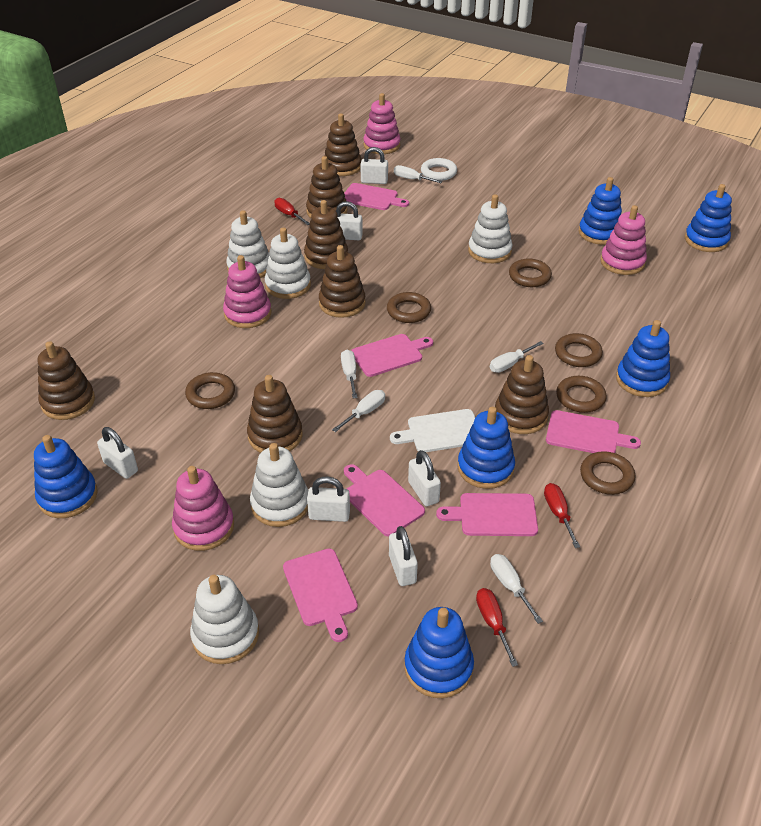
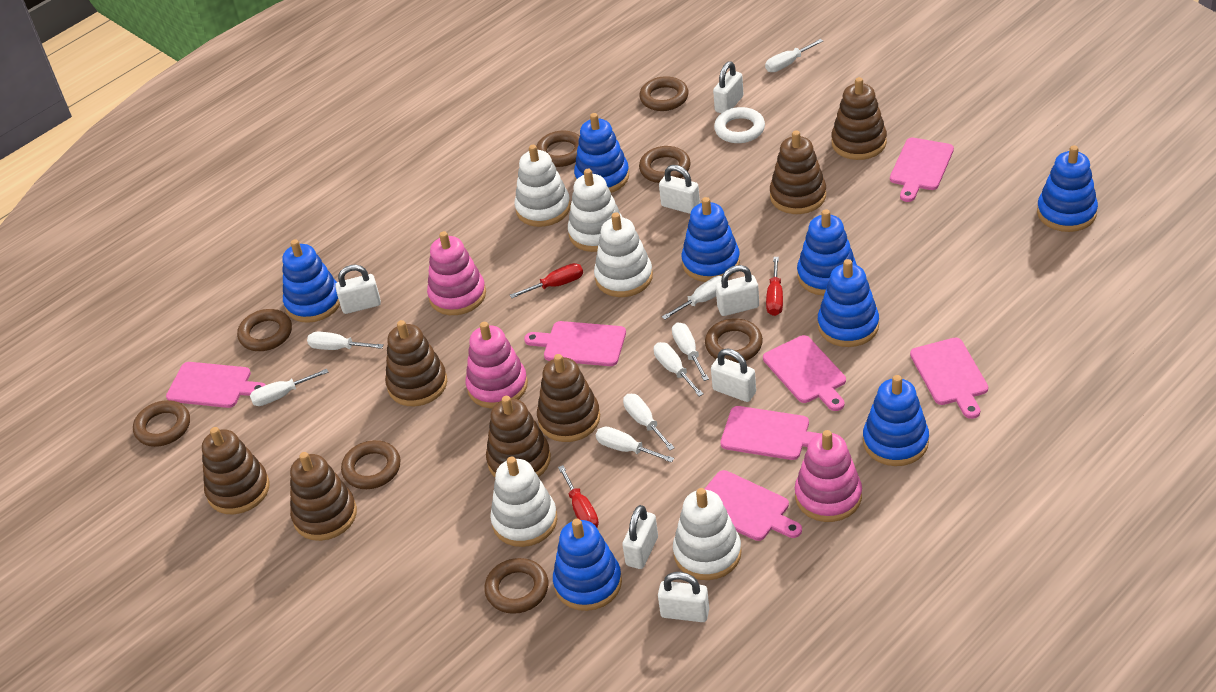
blue stacking toy: 6 -> 8
brown ring: 6 -> 8
pink cutting board: 6 -> 7
pink stacking toy: 4 -> 3
white cutting board: 1 -> 0
white padlock: 6 -> 7
white screwdriver: 5 -> 8

